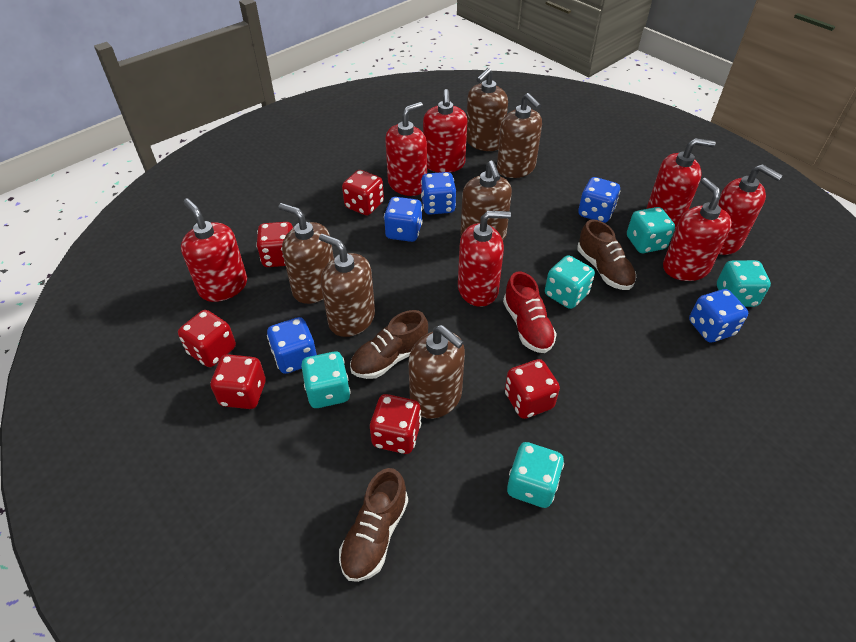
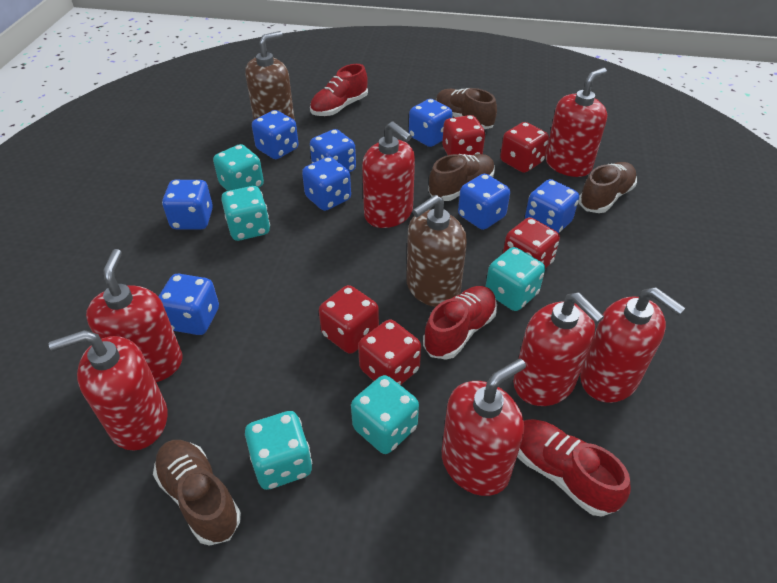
blue dice: 5 -> 8
brown shoe: 3 -> 4
brown soap dispenser: 6 -> 2
red dice: 6 -> 5
red shoe: 1 -> 3

